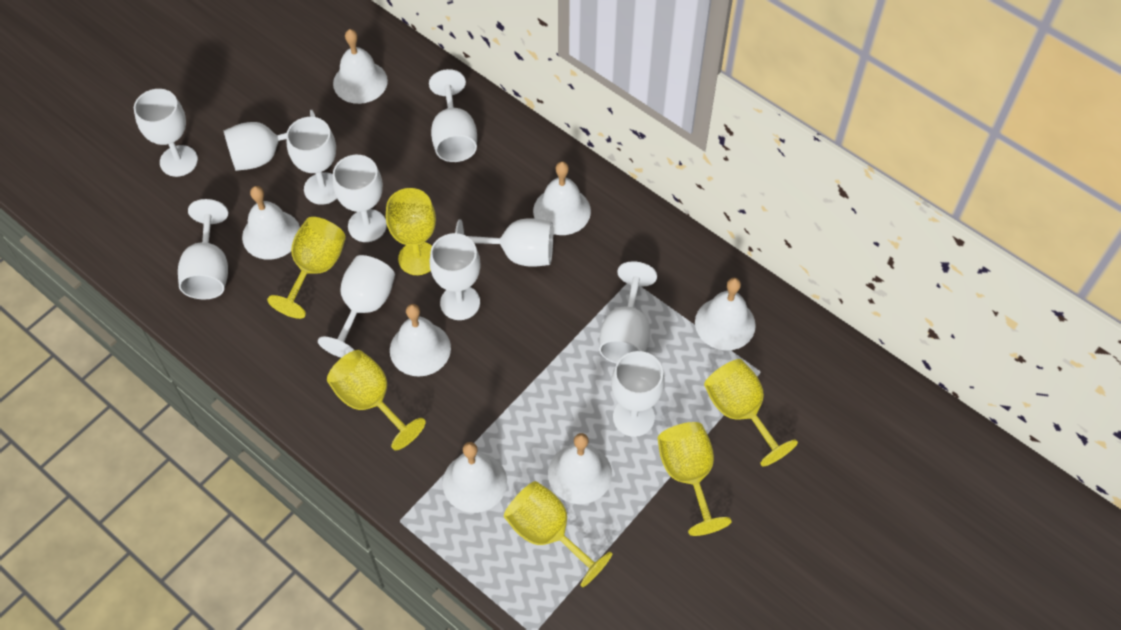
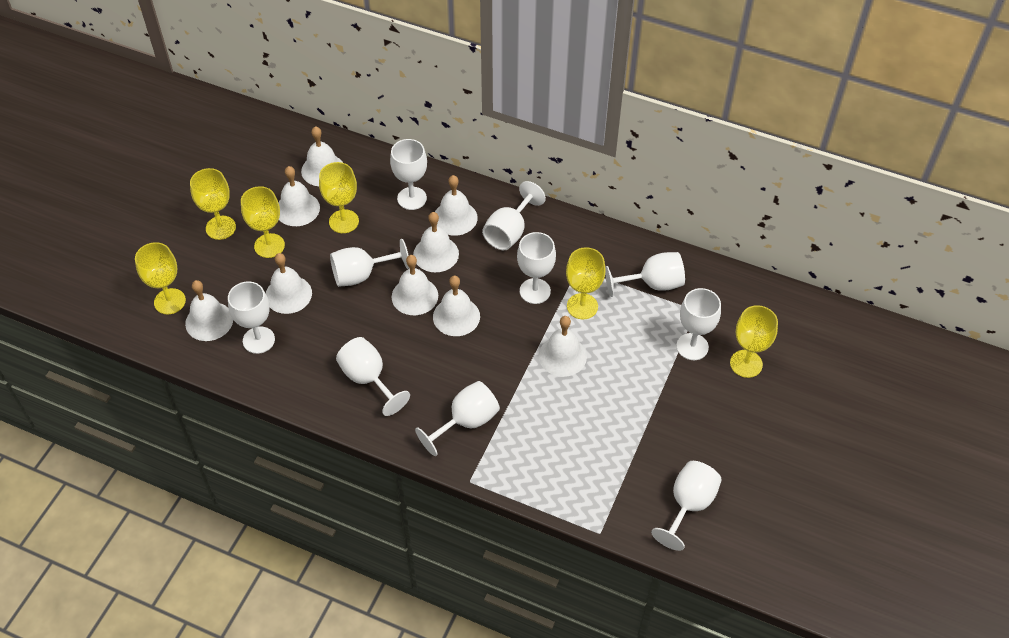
white bell: 7 -> 9
white goblet: 11 -> 10

